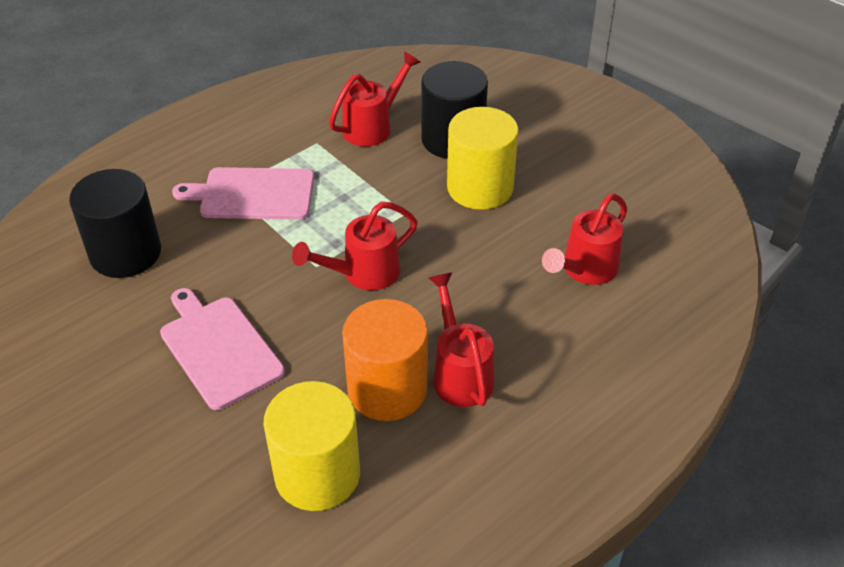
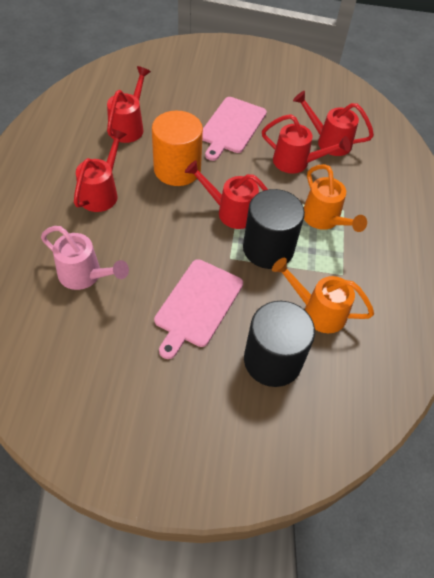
orange watering can: 0 -> 2
pink watering can: 0 -> 1
red watering can: 4 -> 5
yellow cylinder: 2 -> 0

